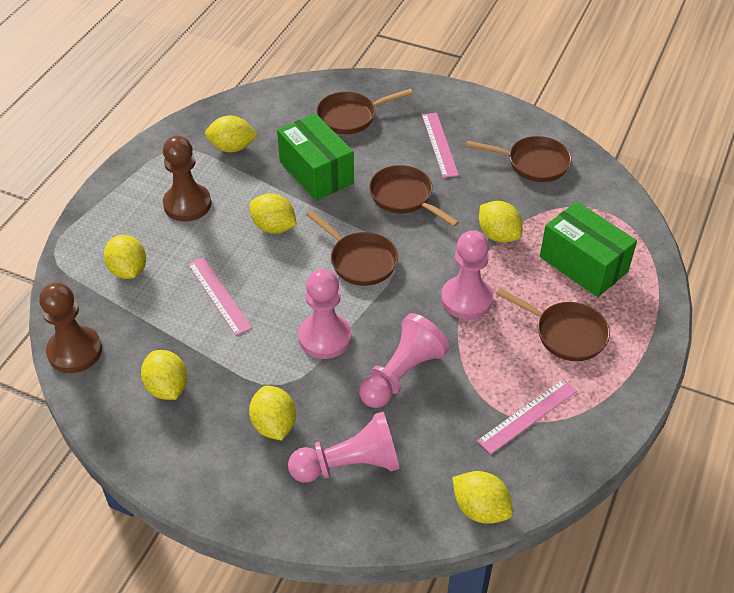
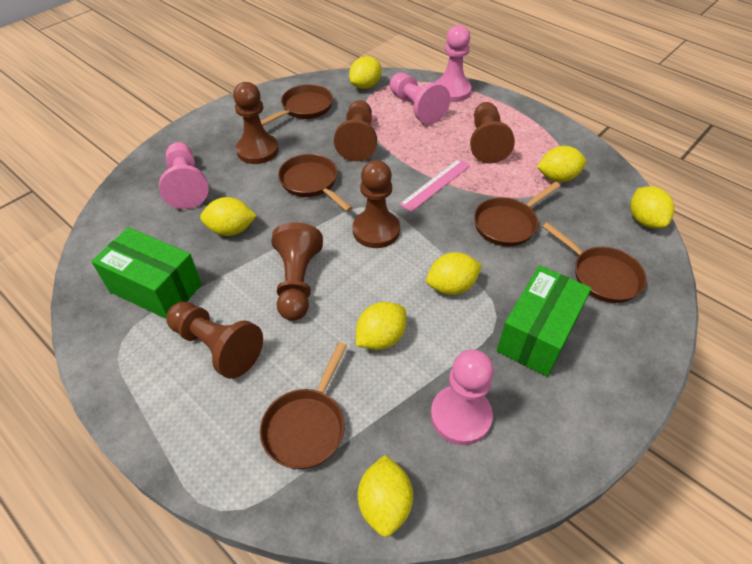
brown pawn: 2 -> 6
pink ruler: 3 -> 1

